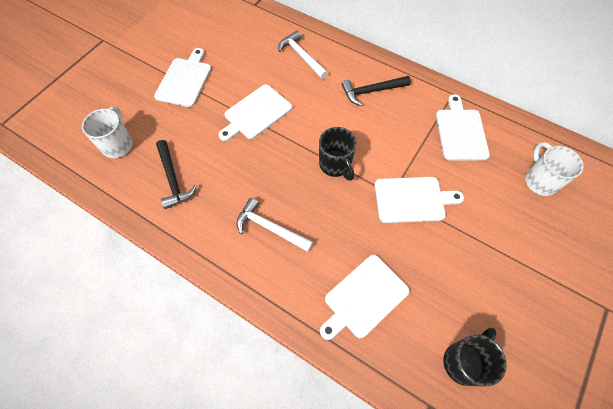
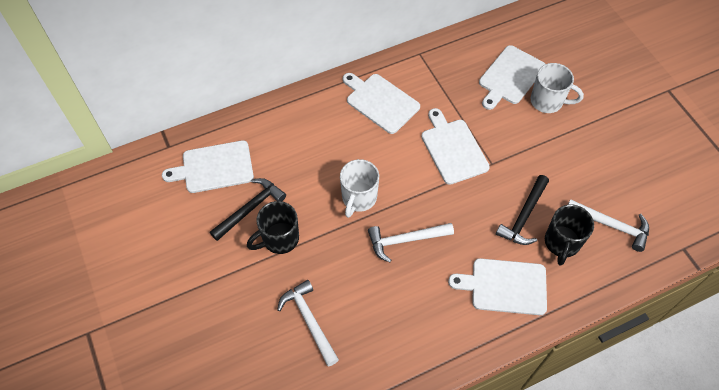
white hammer: 2 -> 3

